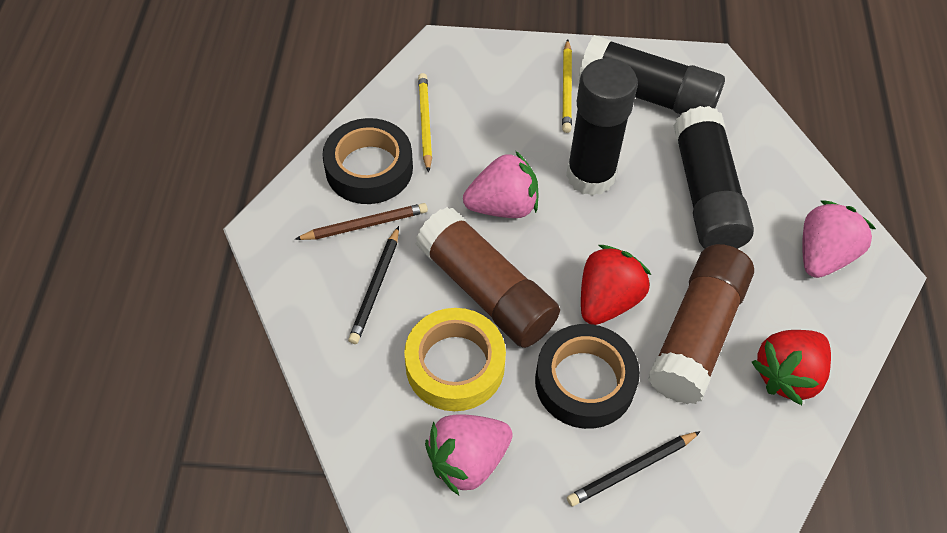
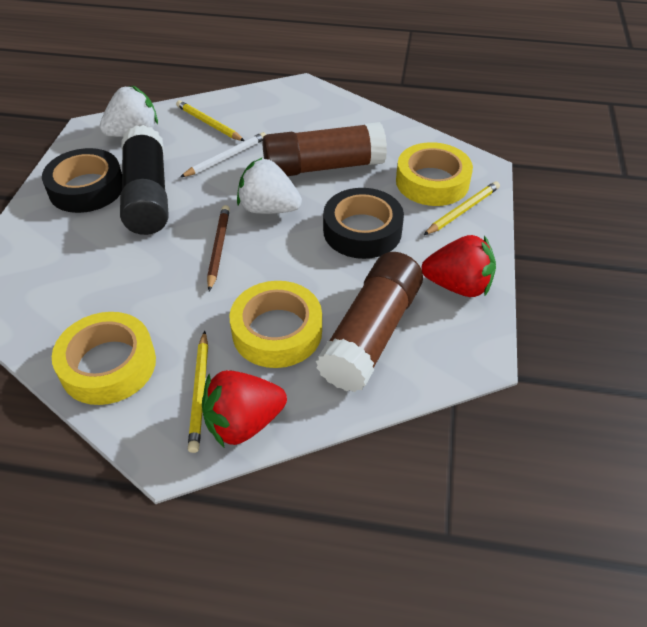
black glue stick: 3 -> 1
black pencil: 2 -> 0
pink strawberry: 3 -> 0
white pencil: 0 -> 1
white strawberry: 0 -> 2
yellow pencil: 2 -> 3
yellow tape: 1 -> 3

